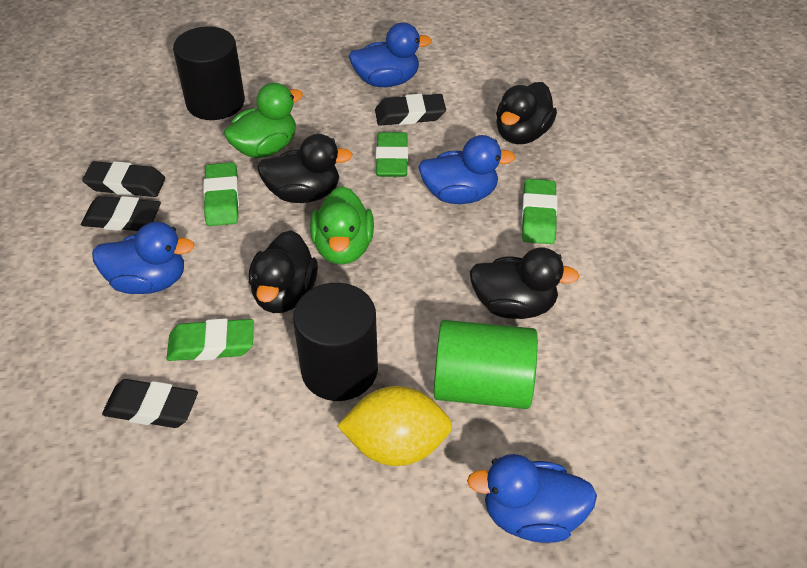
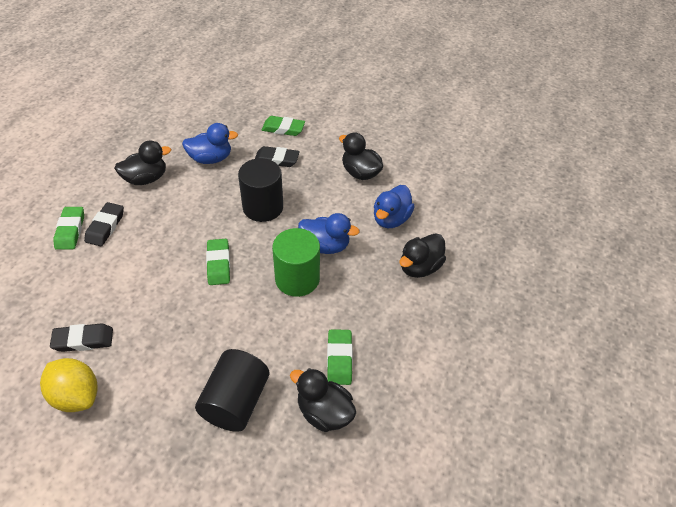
black eraser: 4 -> 3
blue duck: 4 -> 3
green duck: 2 -> 0

